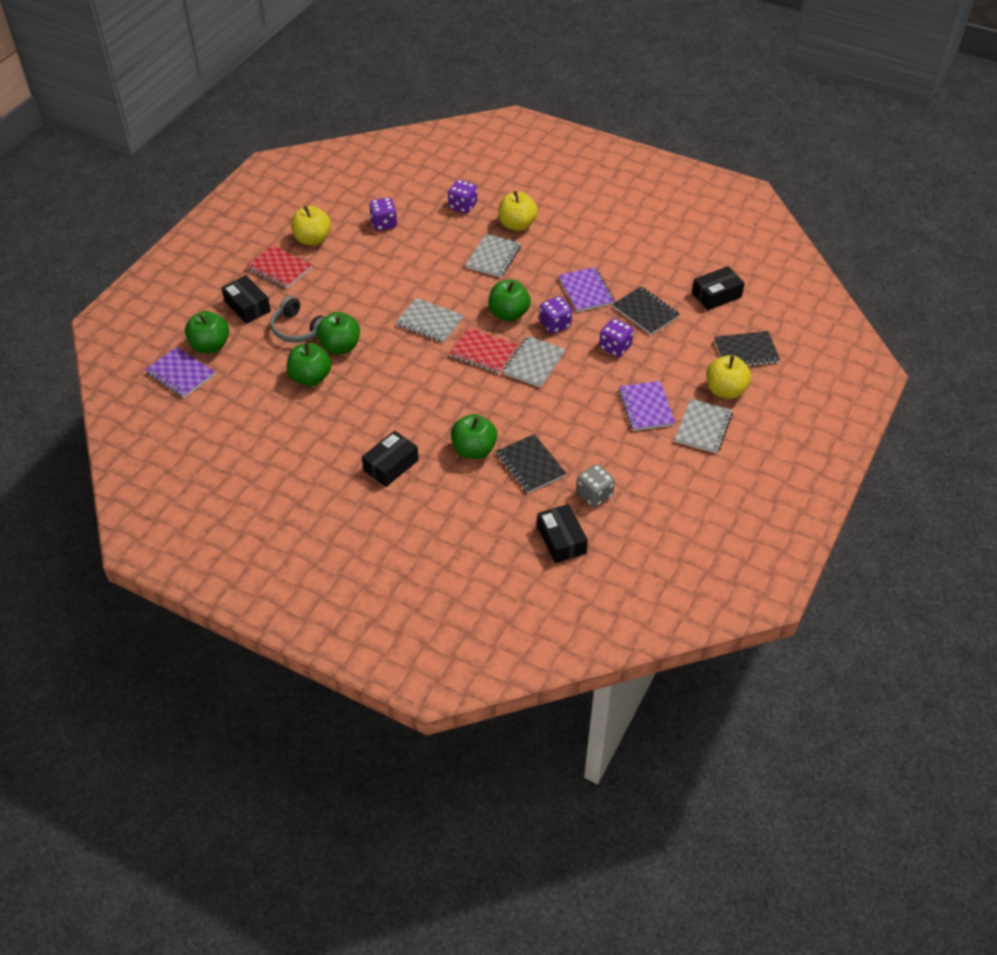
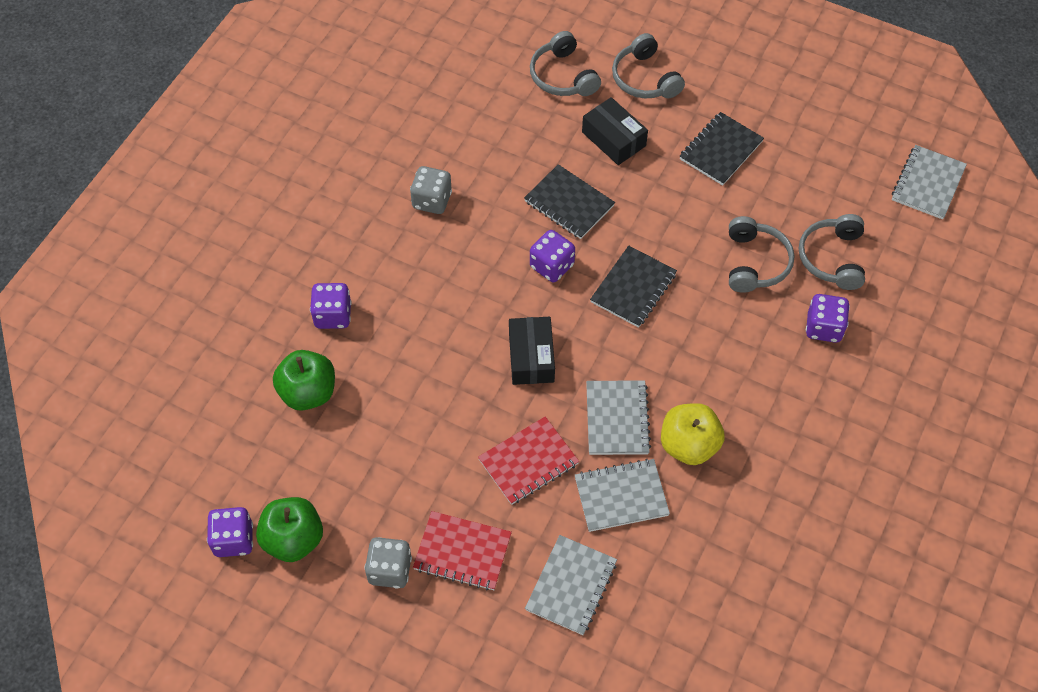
black box: 4 -> 2
green apple: 5 -> 2
grey dice: 1 -> 2
grey headphones: 1 -> 4
purple notebook: 3 -> 0
yellow apple: 3 -> 1

